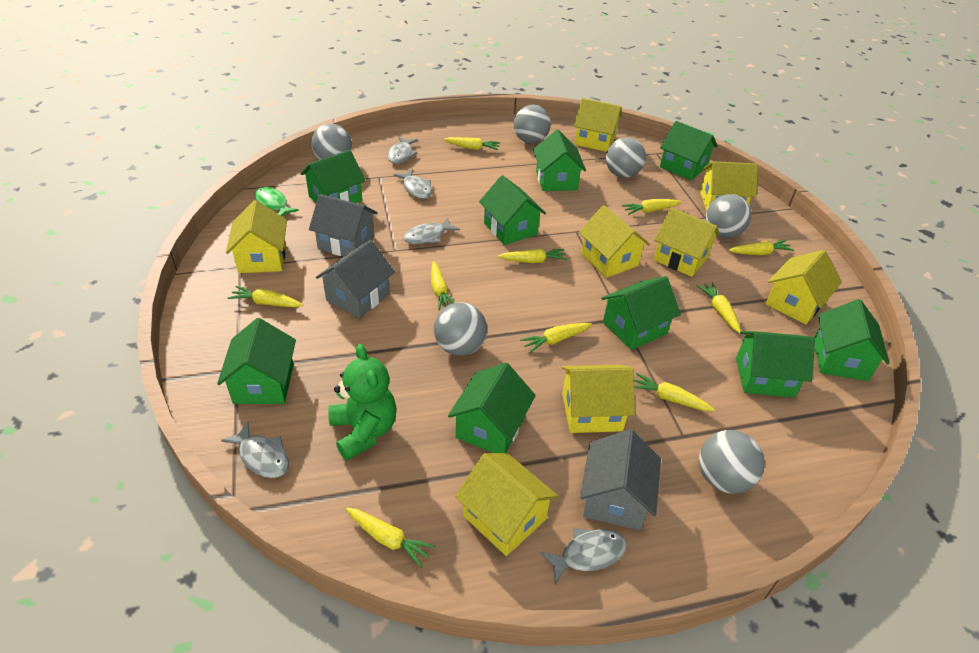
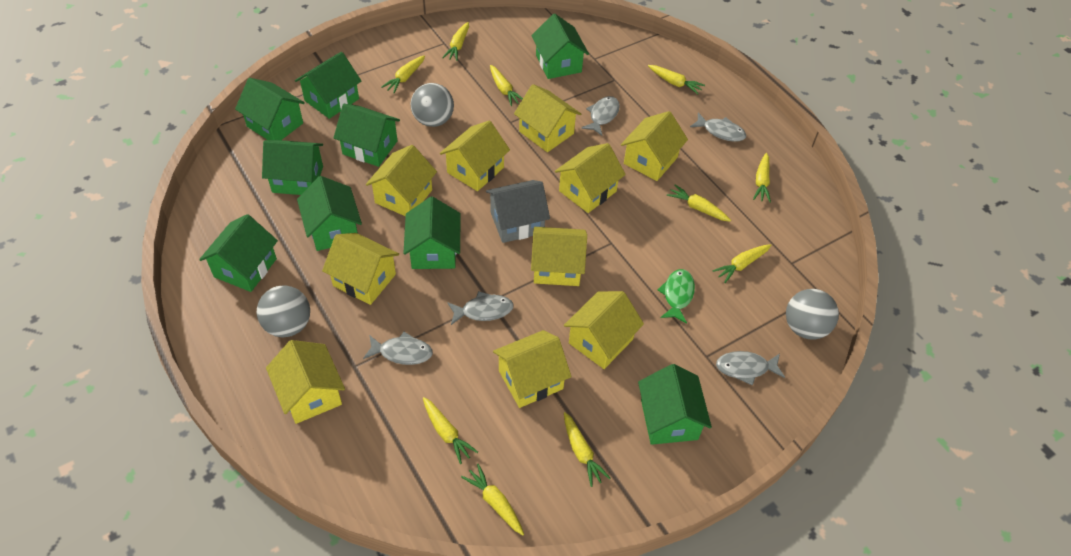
green teddy bear: 1 -> 0
grey ball: 6 -> 3
grey house: 3 -> 1
yellow house: 8 -> 10

